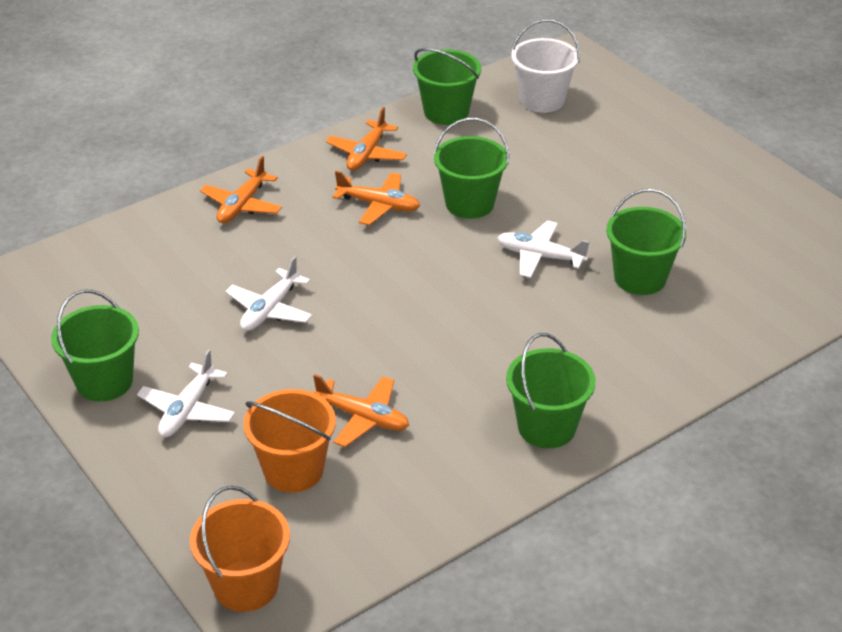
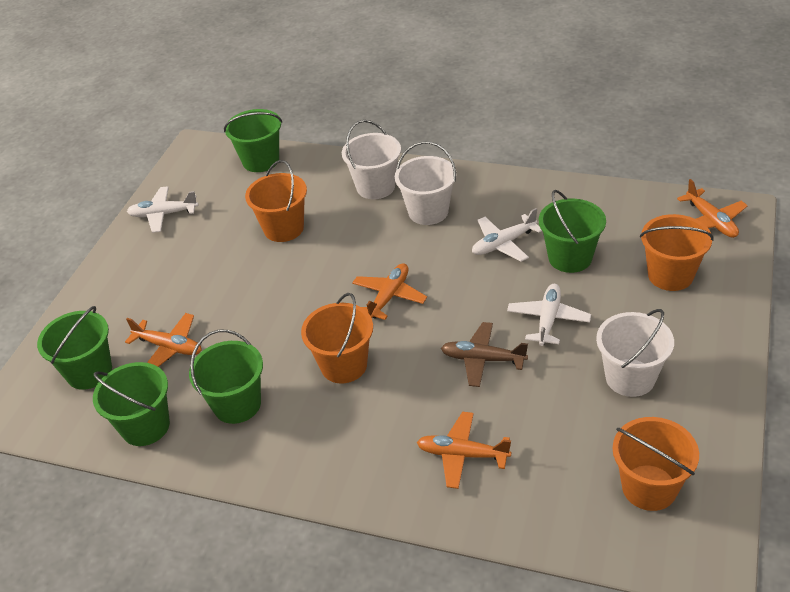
brown plane: 0 -> 1
orange bucket: 2 -> 4
white bucket: 1 -> 3

